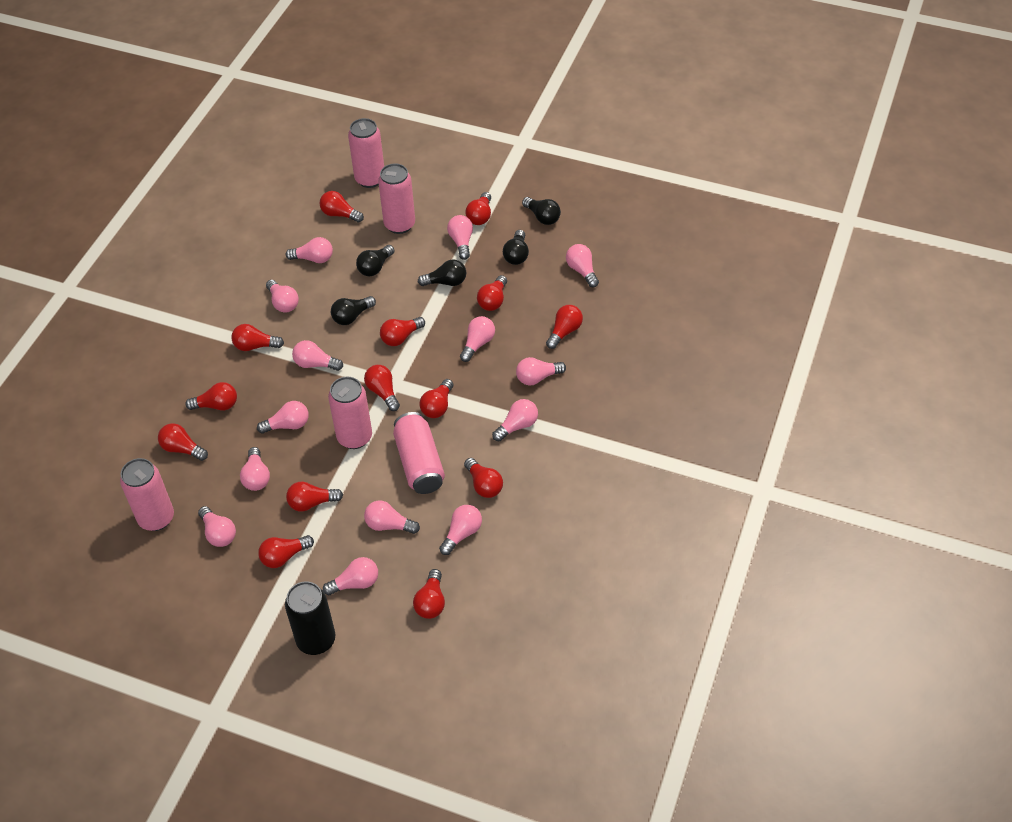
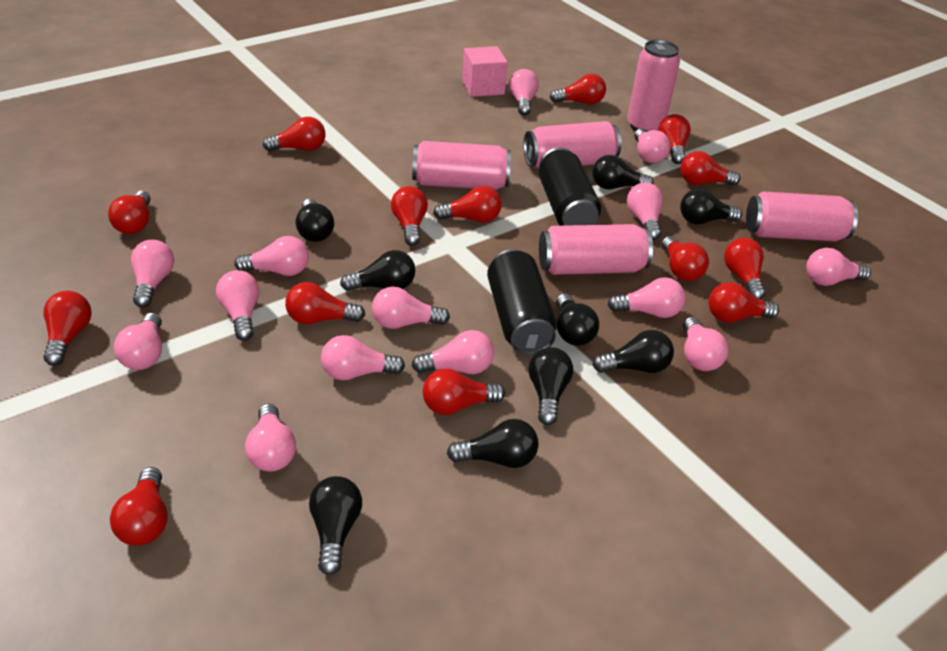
black can: 1 -> 2
black light bulb: 5 -> 9
pink cube: 0 -> 1

